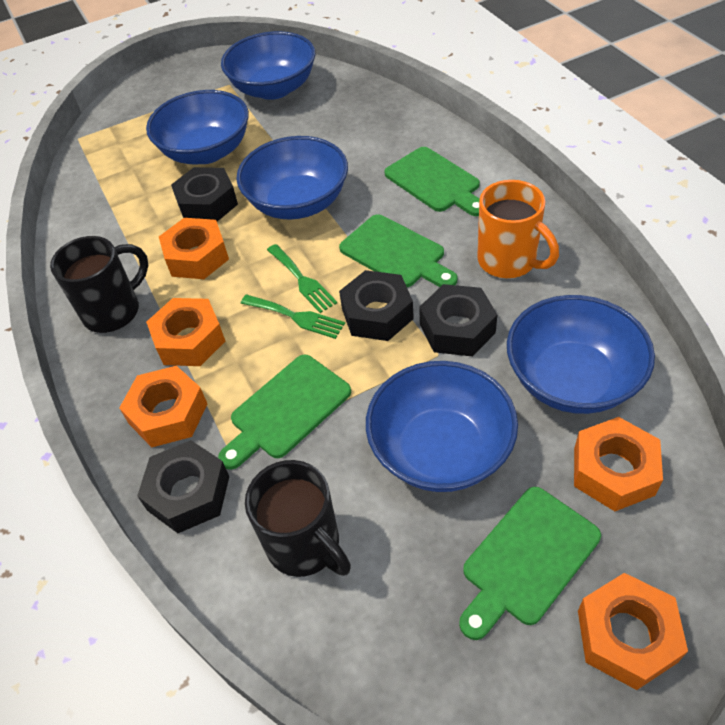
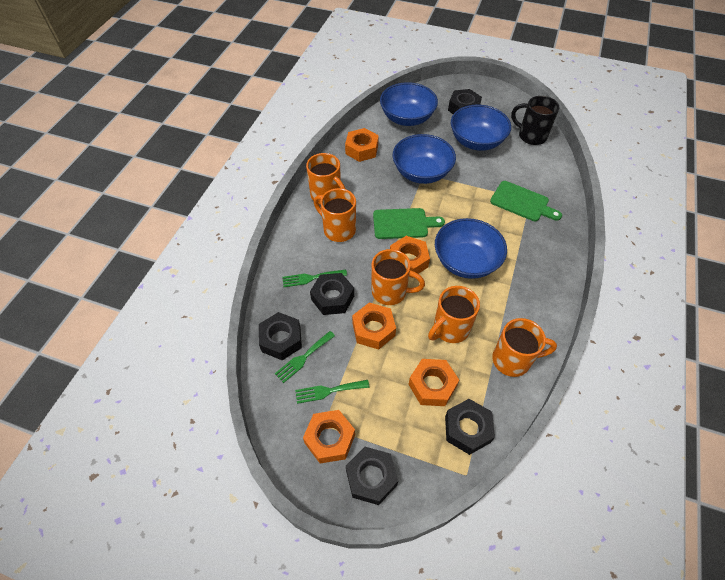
black mug: 2 -> 1
black nut: 4 -> 5
blue bowl: 5 -> 4
green cutting board: 4 -> 2
green fork: 2 -> 3
orange mug: 1 -> 5

